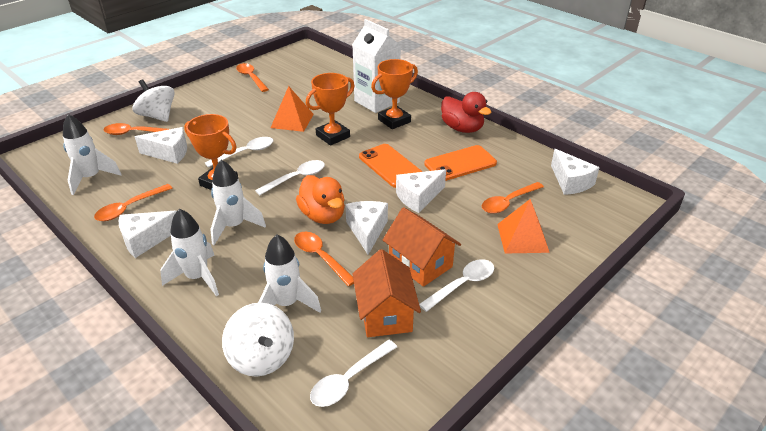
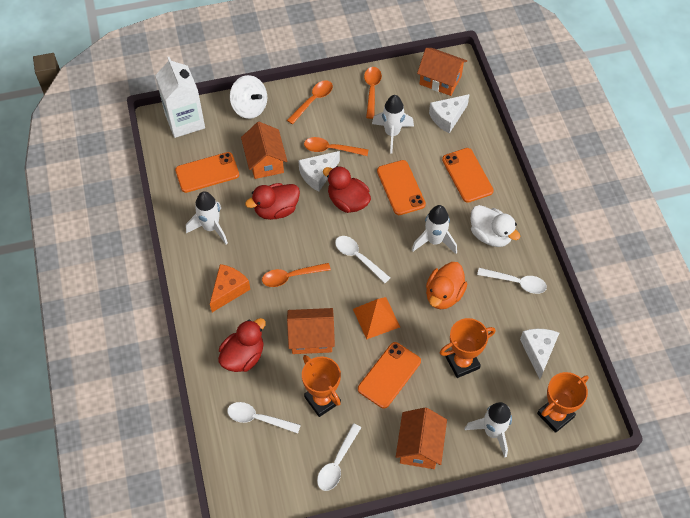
orange cheese: 0 -> 1
orange house: 2 -> 4
orange phone: 2 -> 4
orange pyramid: 2 -> 1
orange spoon: 5 -> 4
red duck: 1 -> 3
white cheese: 5 -> 3
white duck: 0 -> 1
white spinning top: 2 -> 1

